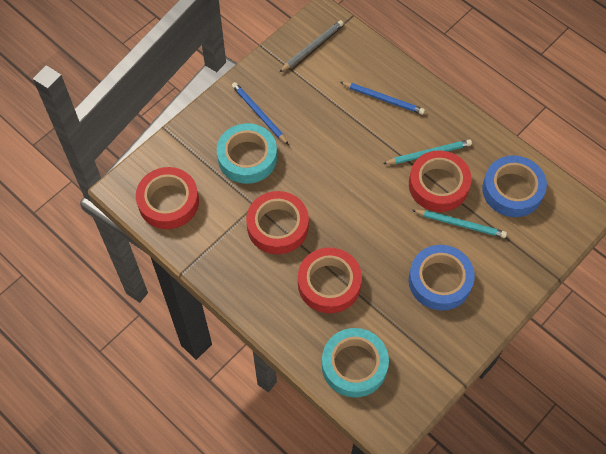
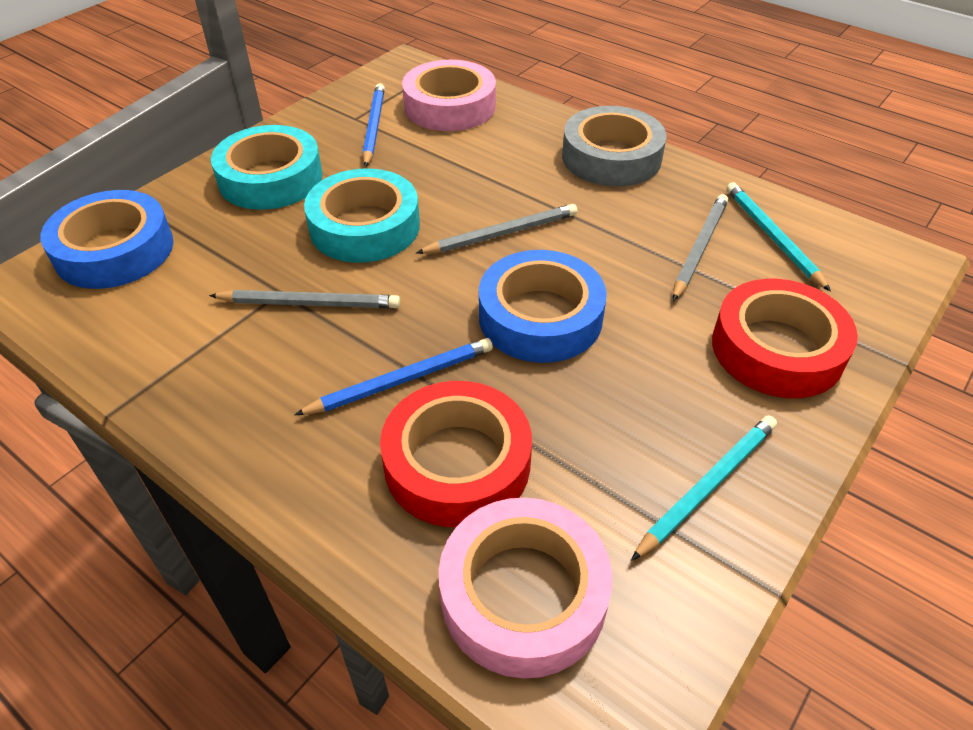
grey pencil: 1 -> 3
grey tape: 0 -> 1
pink tape: 0 -> 2
red tape: 4 -> 2

